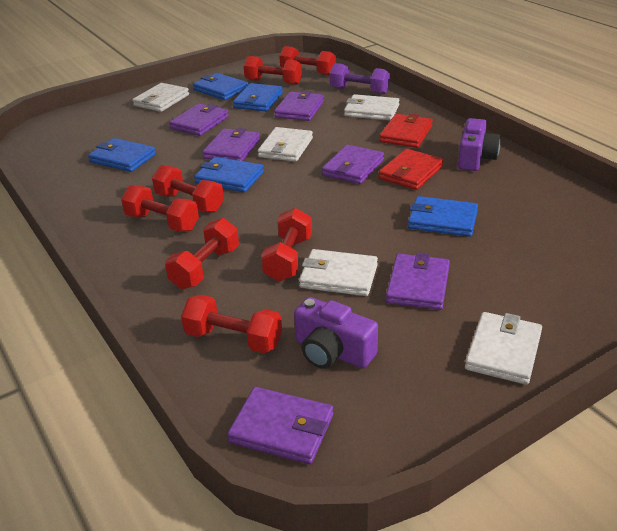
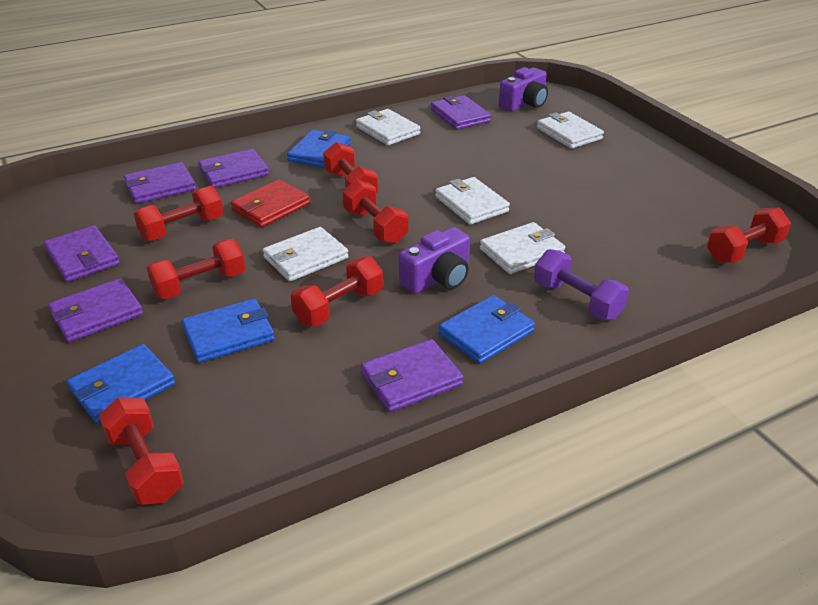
blue wallet: 5 -> 4
red wallet: 2 -> 1

